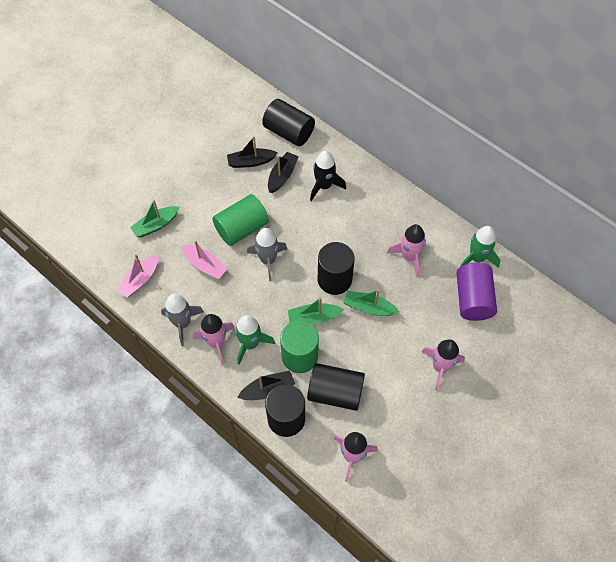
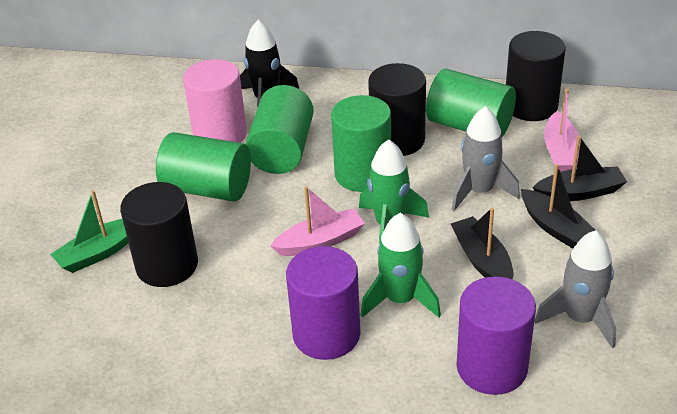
black cylinder: 4 -> 3
green boat: 3 -> 1
green cylinder: 2 -> 4
pink cylinder: 0 -> 1
pink rocket: 4 -> 0
purple cylinder: 1 -> 2

